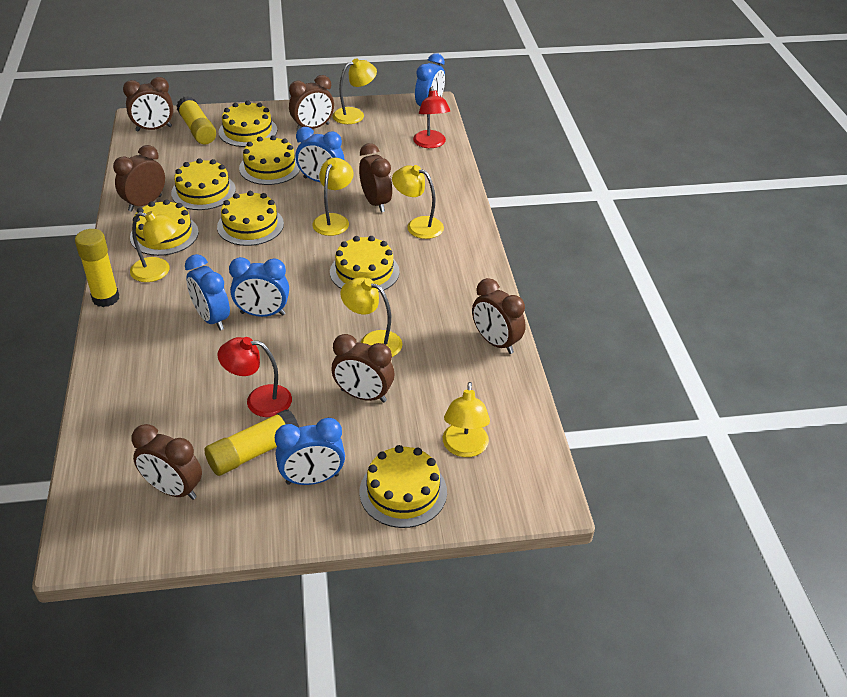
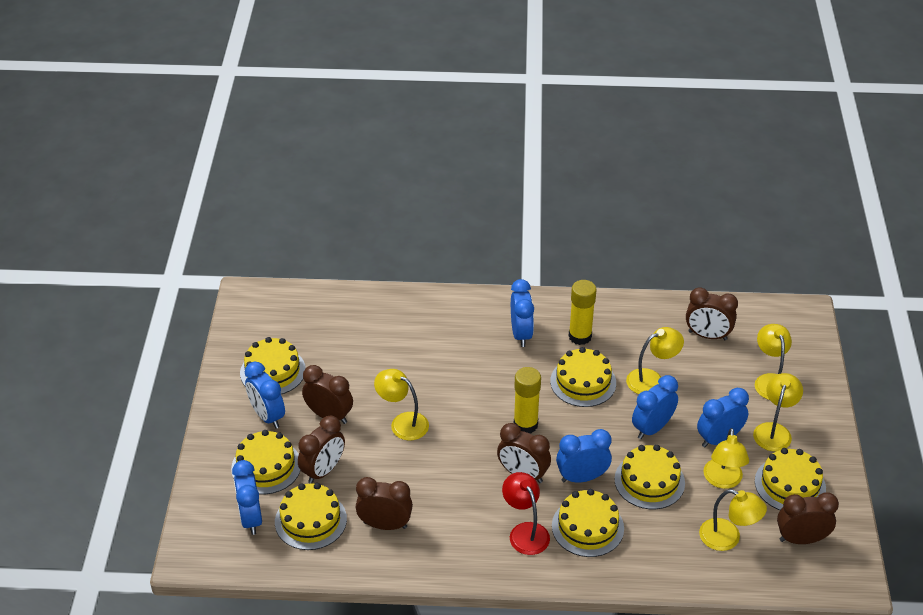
blue clock: 5 -> 6
brown clock: 7 -> 6
red lamp: 2 -> 1
yellow glue stick: 3 -> 2

